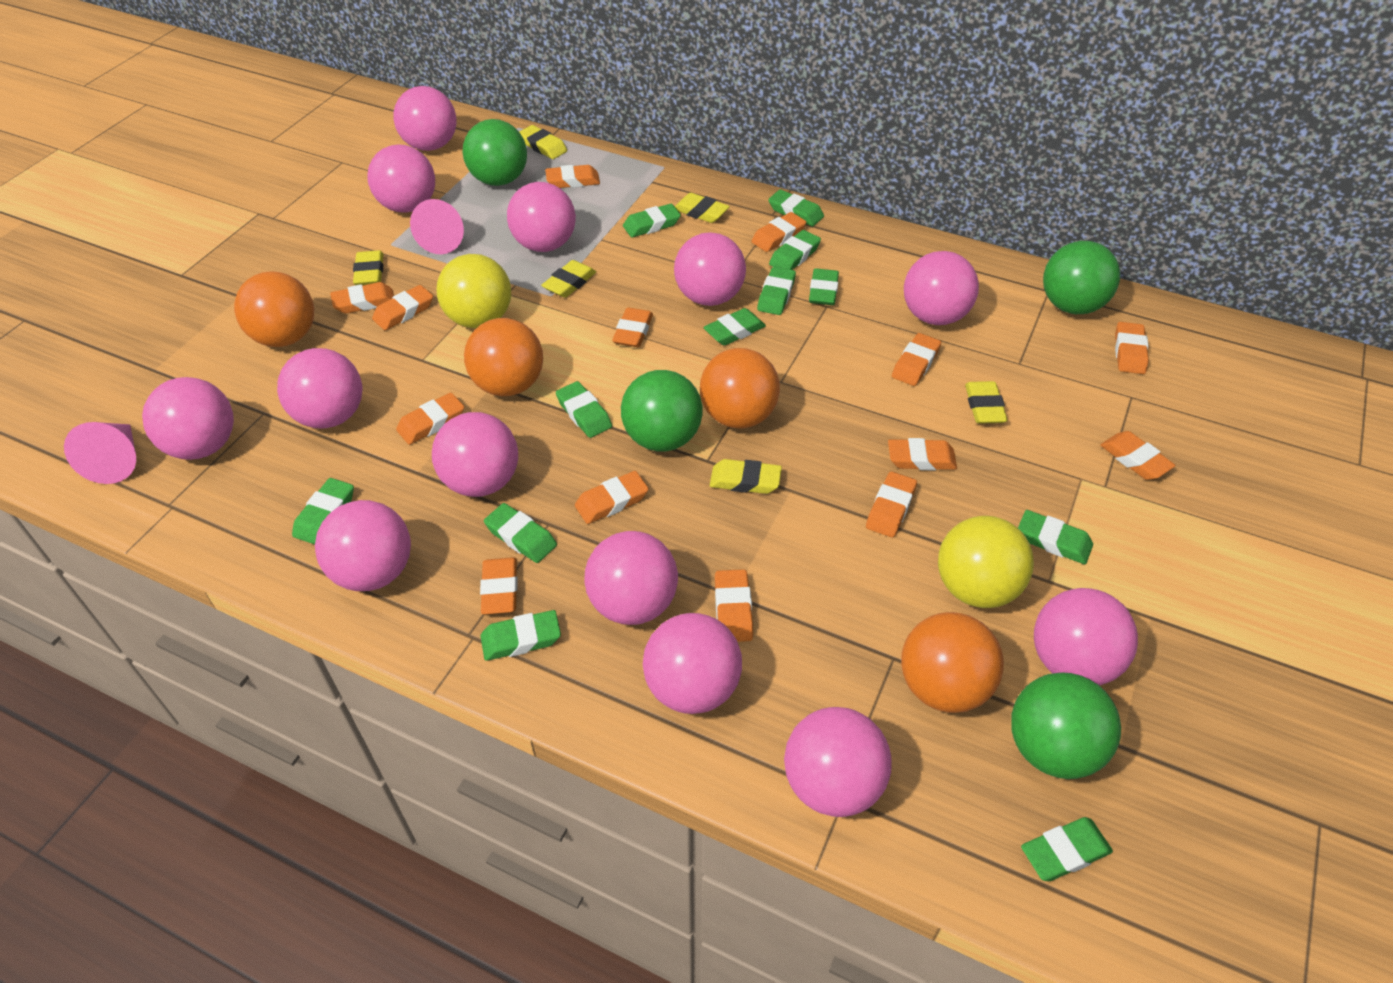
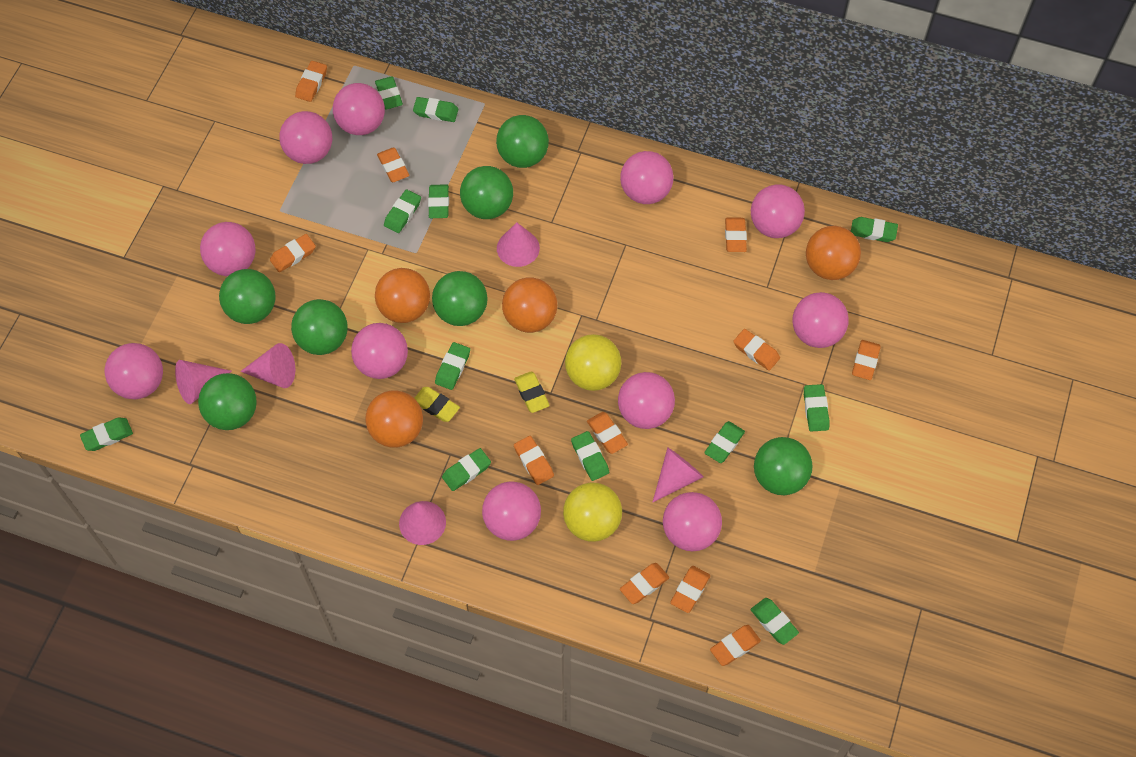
green ball: 4 -> 7
orange eraser: 14 -> 11
pink ball: 13 -> 11
pink cone: 2 -> 5
yellow eraser: 6 -> 2

